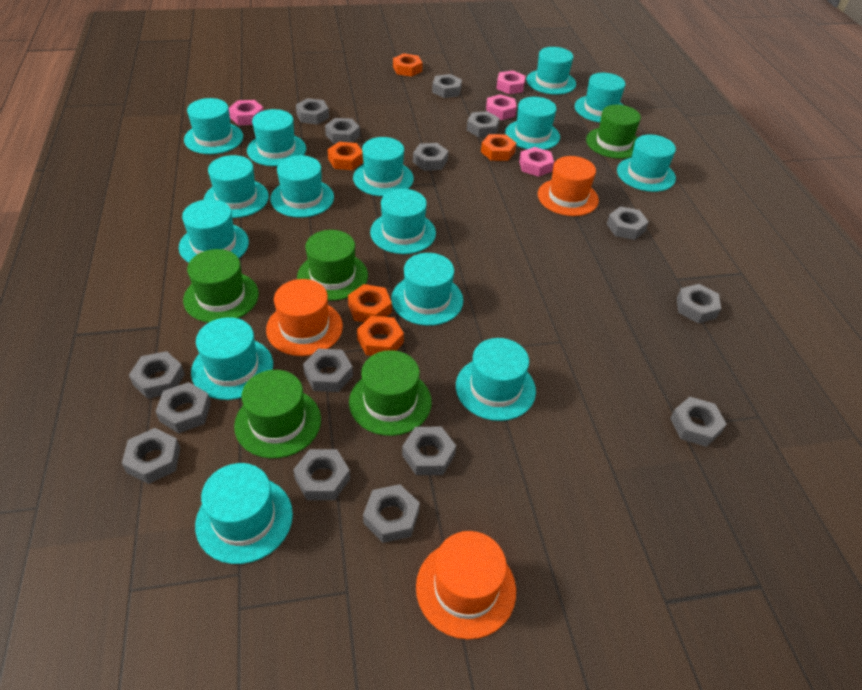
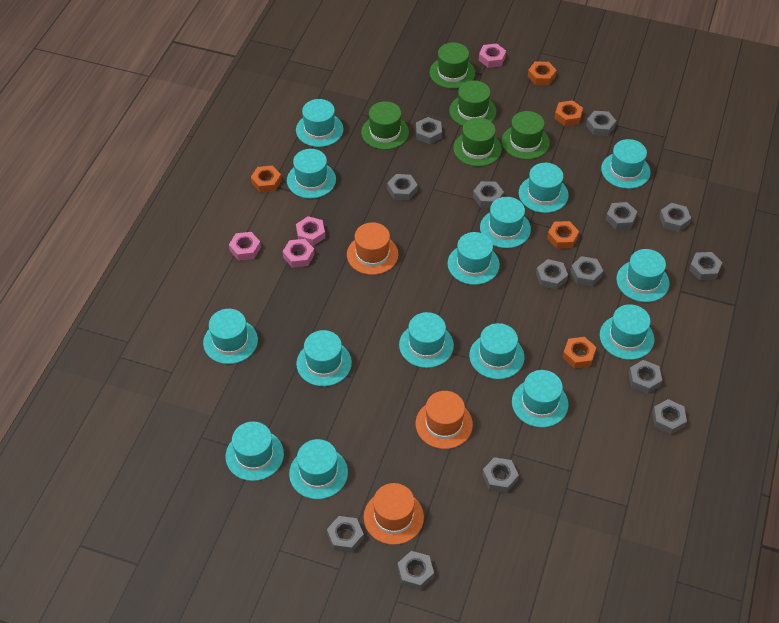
grey nut: 15 -> 14

